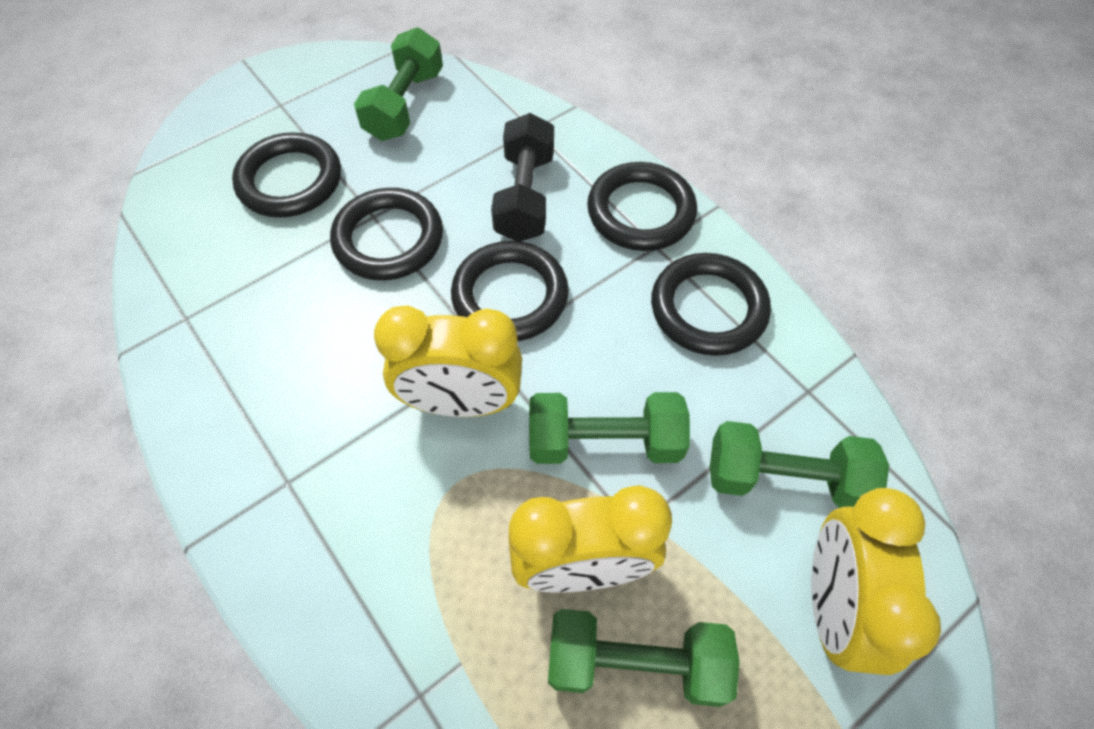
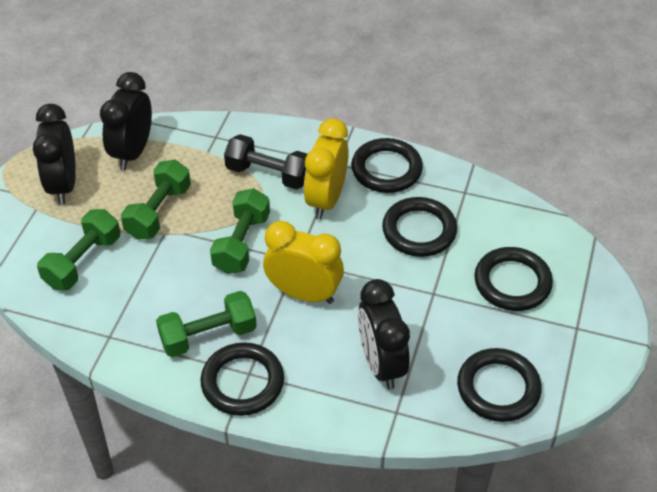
black clock: 0 -> 3
yellow clock: 3 -> 2

